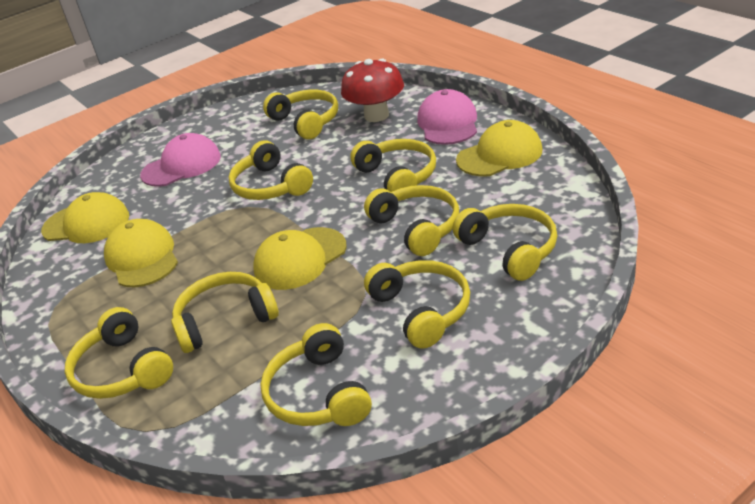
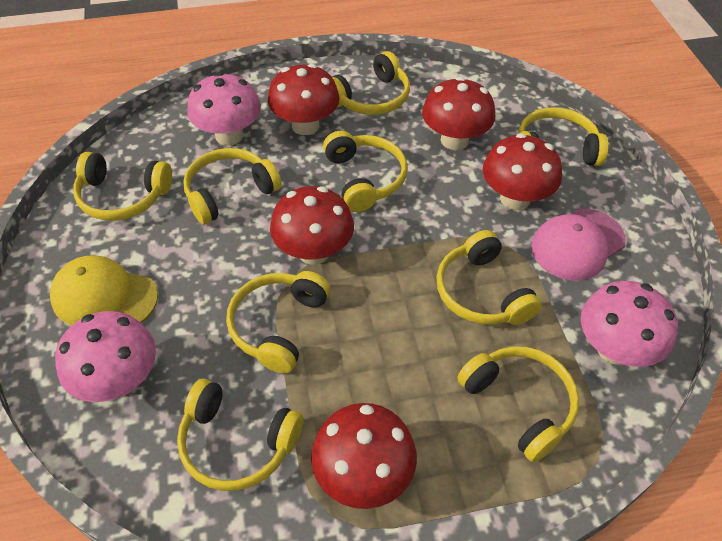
pink cap: 2 -> 1
pink mushroom: 0 -> 3
red mushroom: 1 -> 5
yellow cap: 4 -> 1

